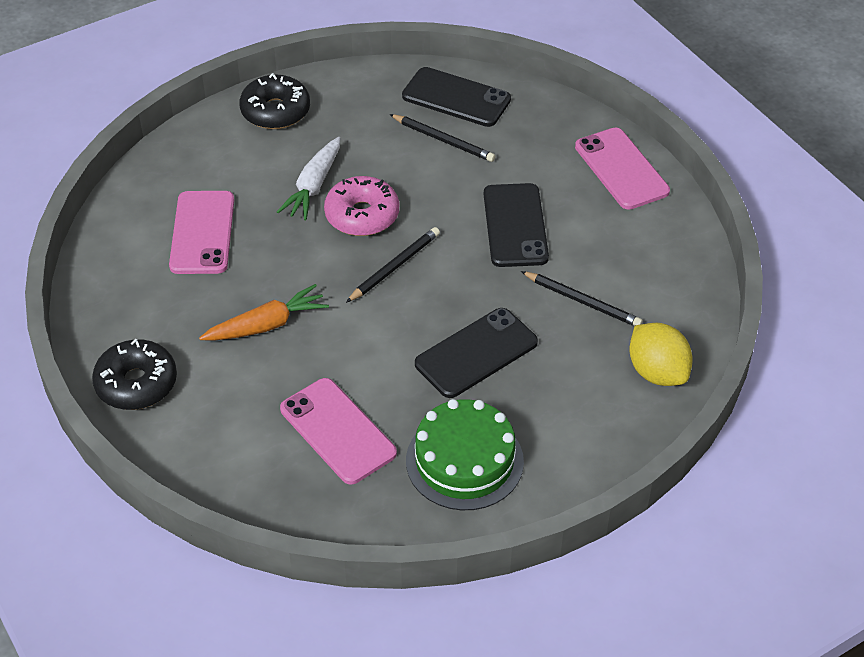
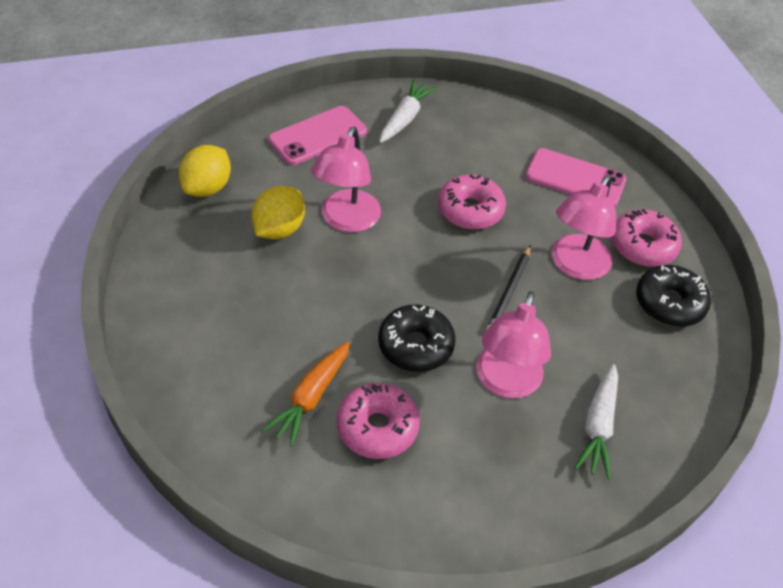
black pencil: 3 -> 1
black phone: 3 -> 0
green cake: 1 -> 0
pink donut: 1 -> 3
pink lamp: 0 -> 3
pink phone: 3 -> 2
white carrot: 1 -> 2
yellow lemon: 1 -> 2

